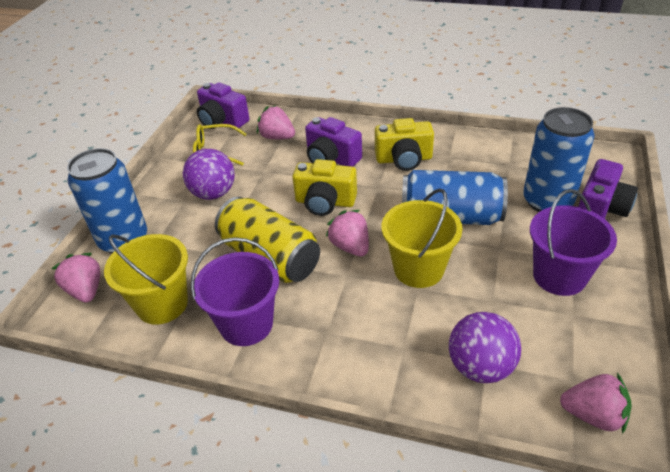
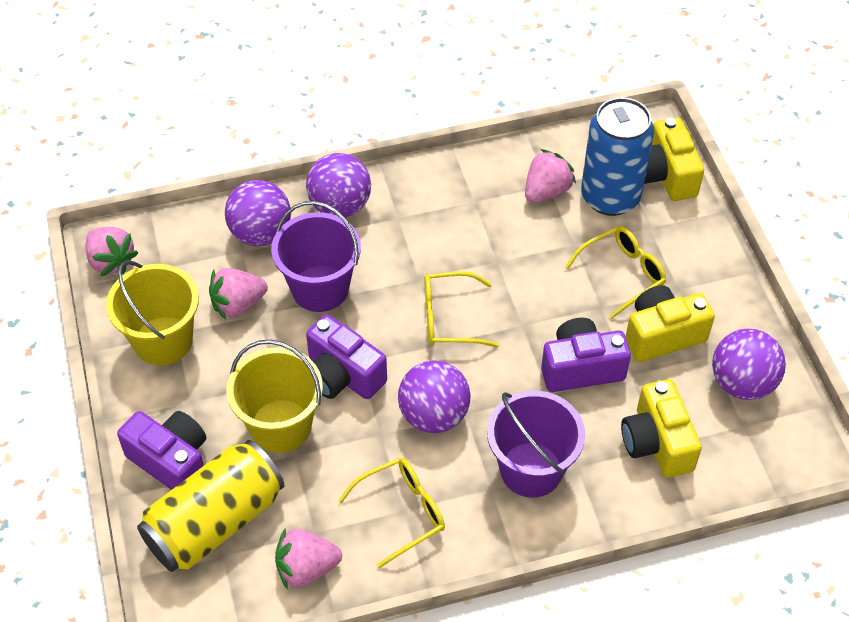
blue can: 3 -> 1
purple ball: 2 -> 4
yellow camera: 2 -> 3
yellow glasses: 1 -> 3

